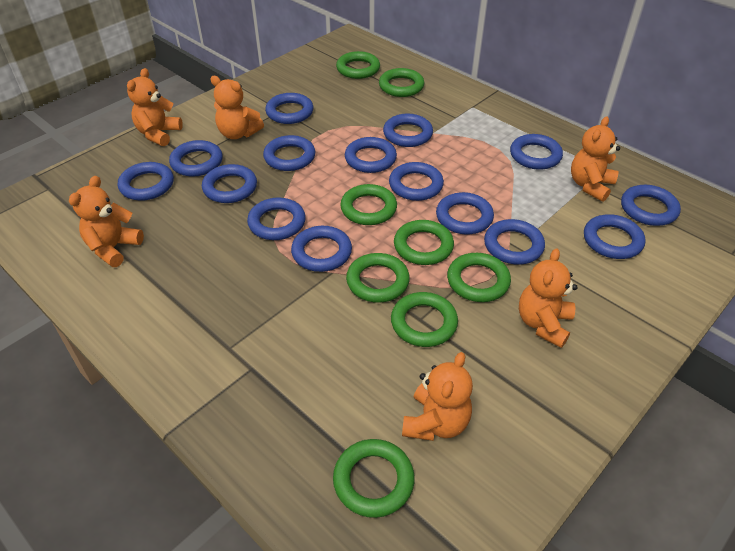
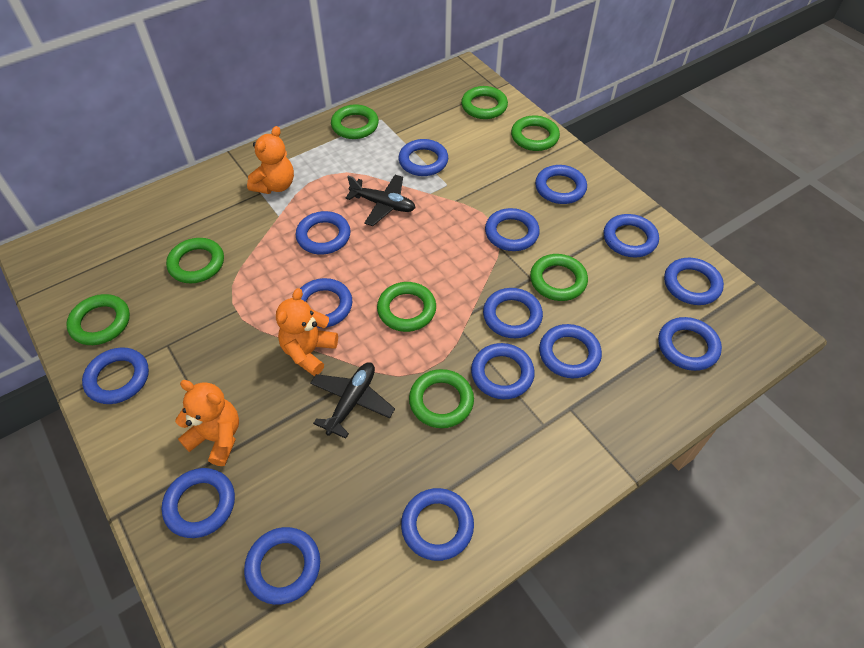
black plane: 0 -> 2
orange teddy bear: 6 -> 3

